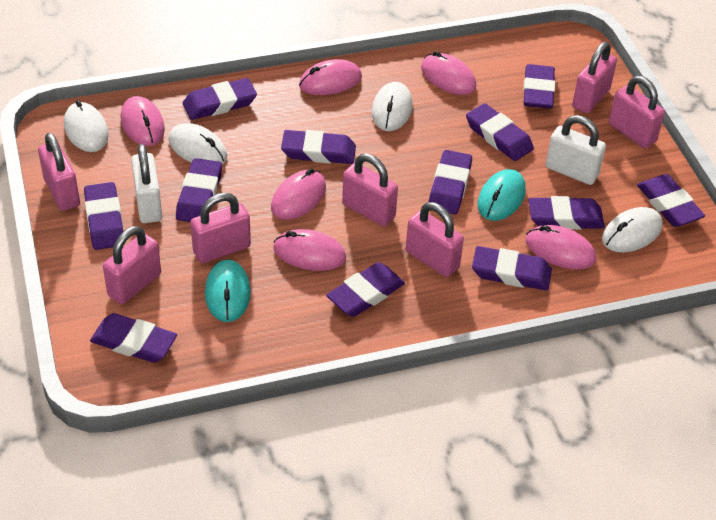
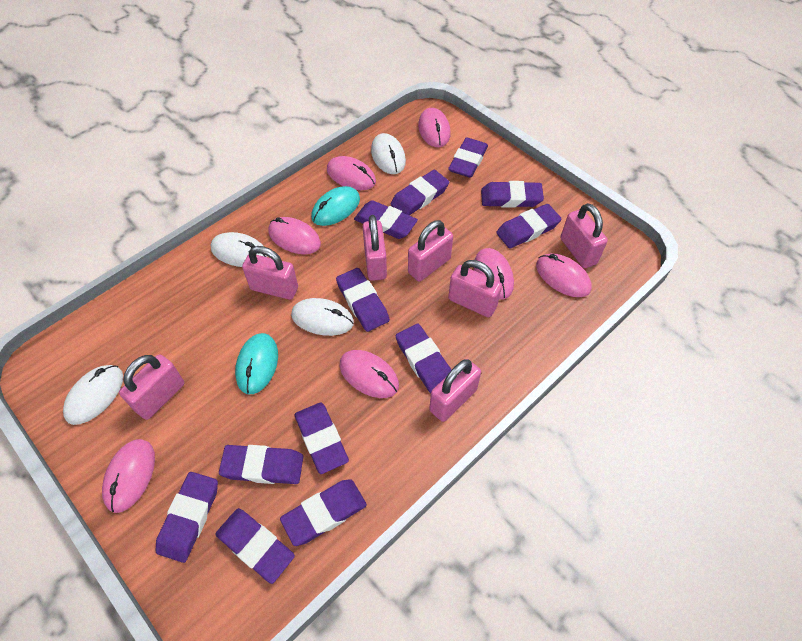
pink mouse: 6 -> 7
white padlock: 2 -> 0

